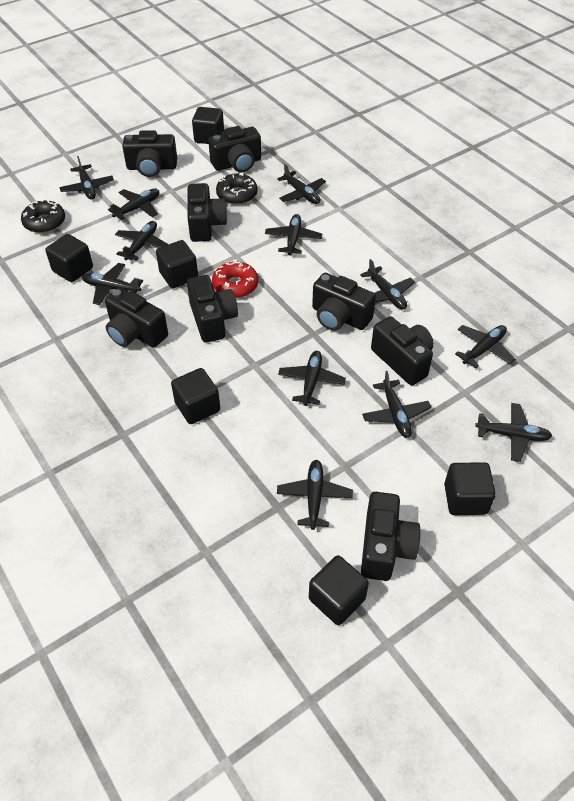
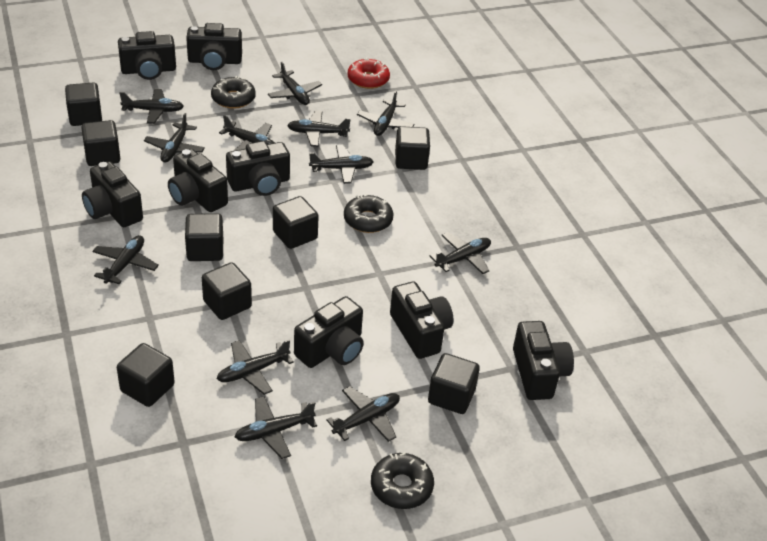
black cube: 6 -> 8
black donut: 2 -> 3

